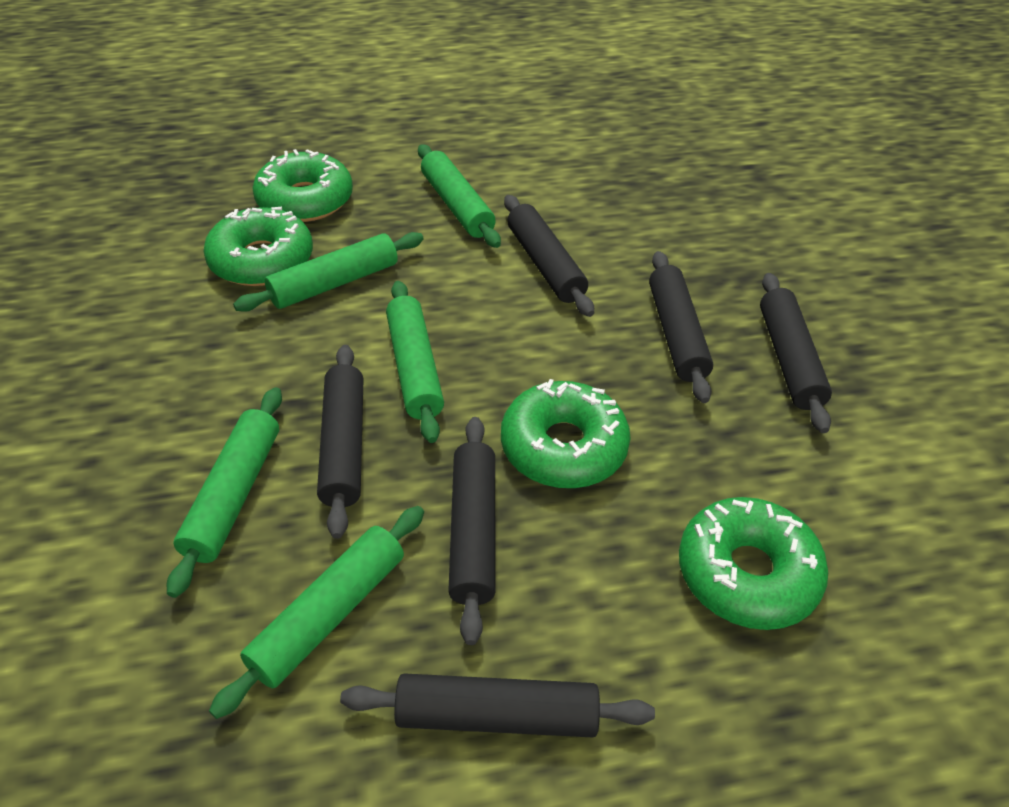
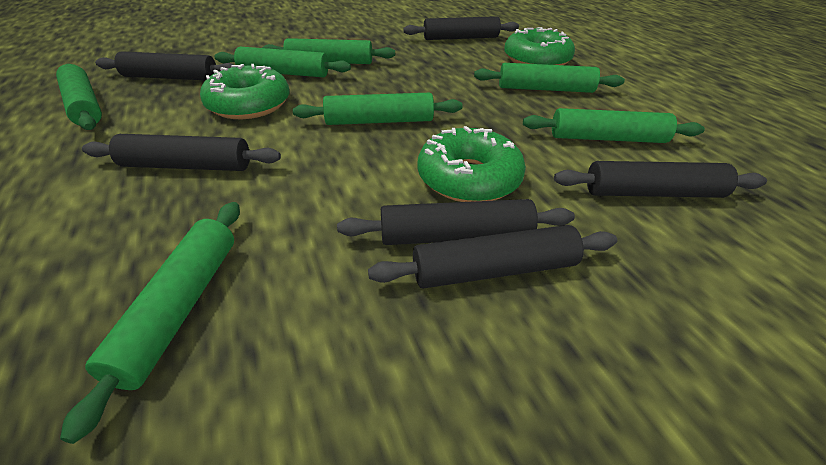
green donut: 4 -> 3
green rolling pin: 5 -> 7

